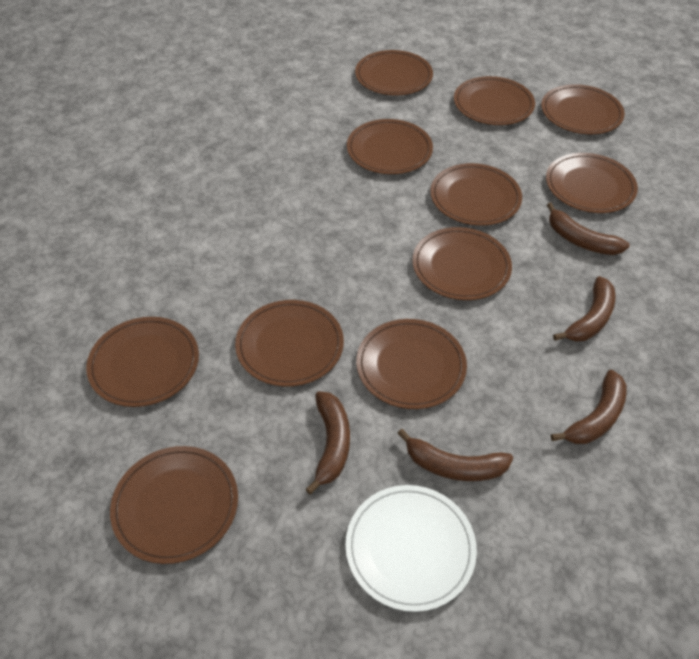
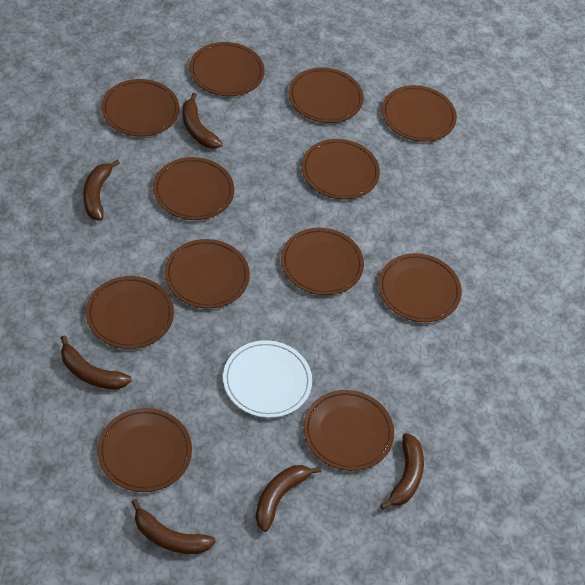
brown banana: 5 -> 6
brown plate: 11 -> 12

